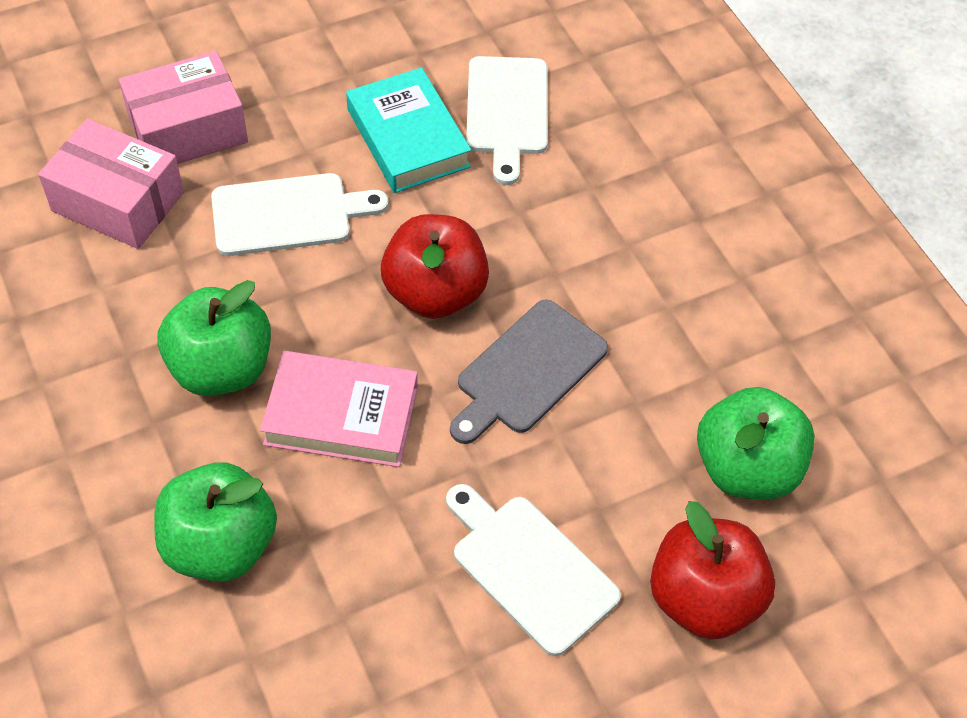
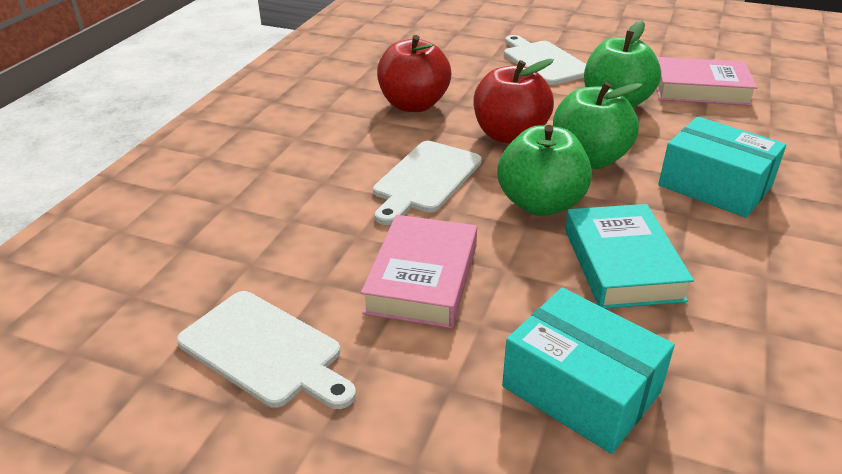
grey cutting board: 1 -> 0
pink book: 1 -> 2
pink box: 2 -> 0
turquoise box: 0 -> 2

